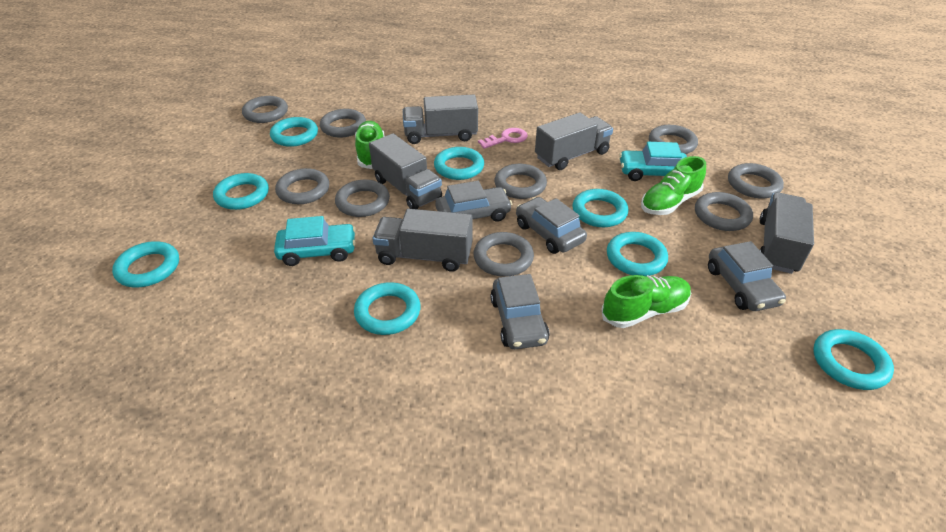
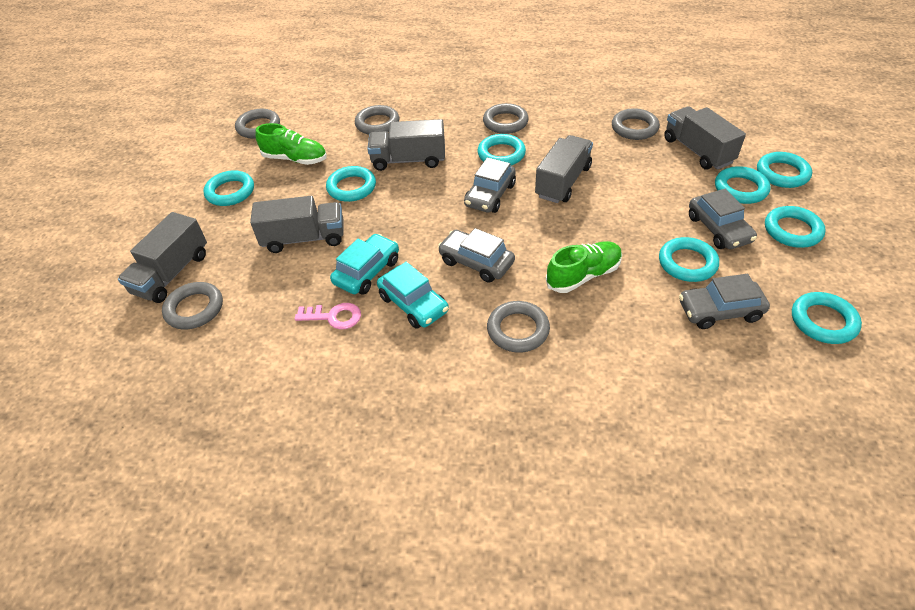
green shoe: 3 -> 2
grey ring: 9 -> 6

